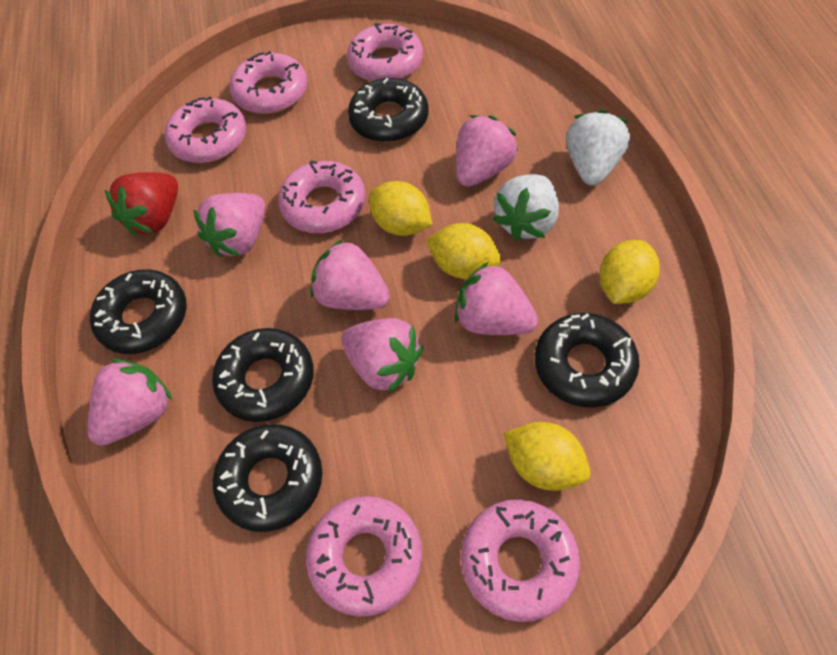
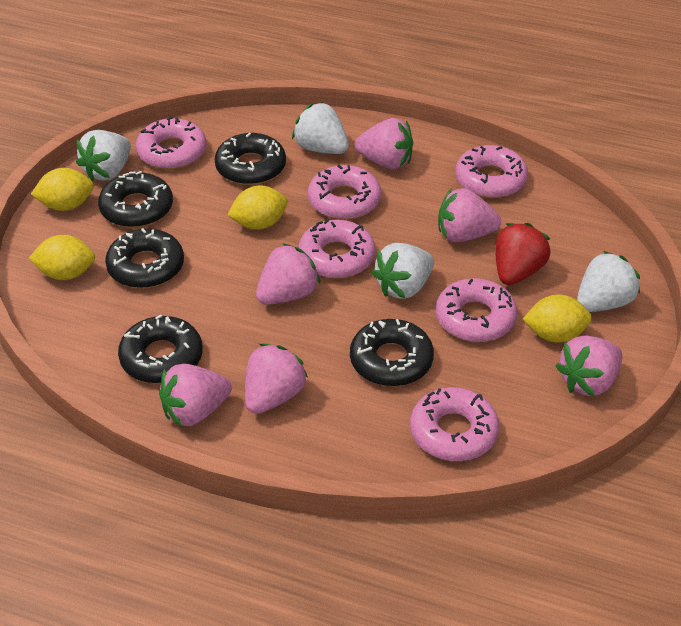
white strawberry: 2 -> 4

